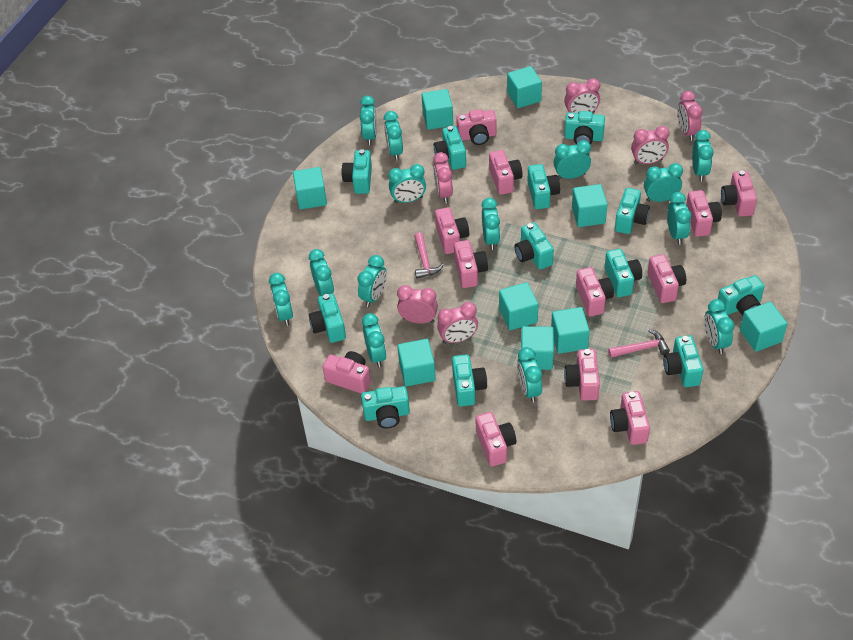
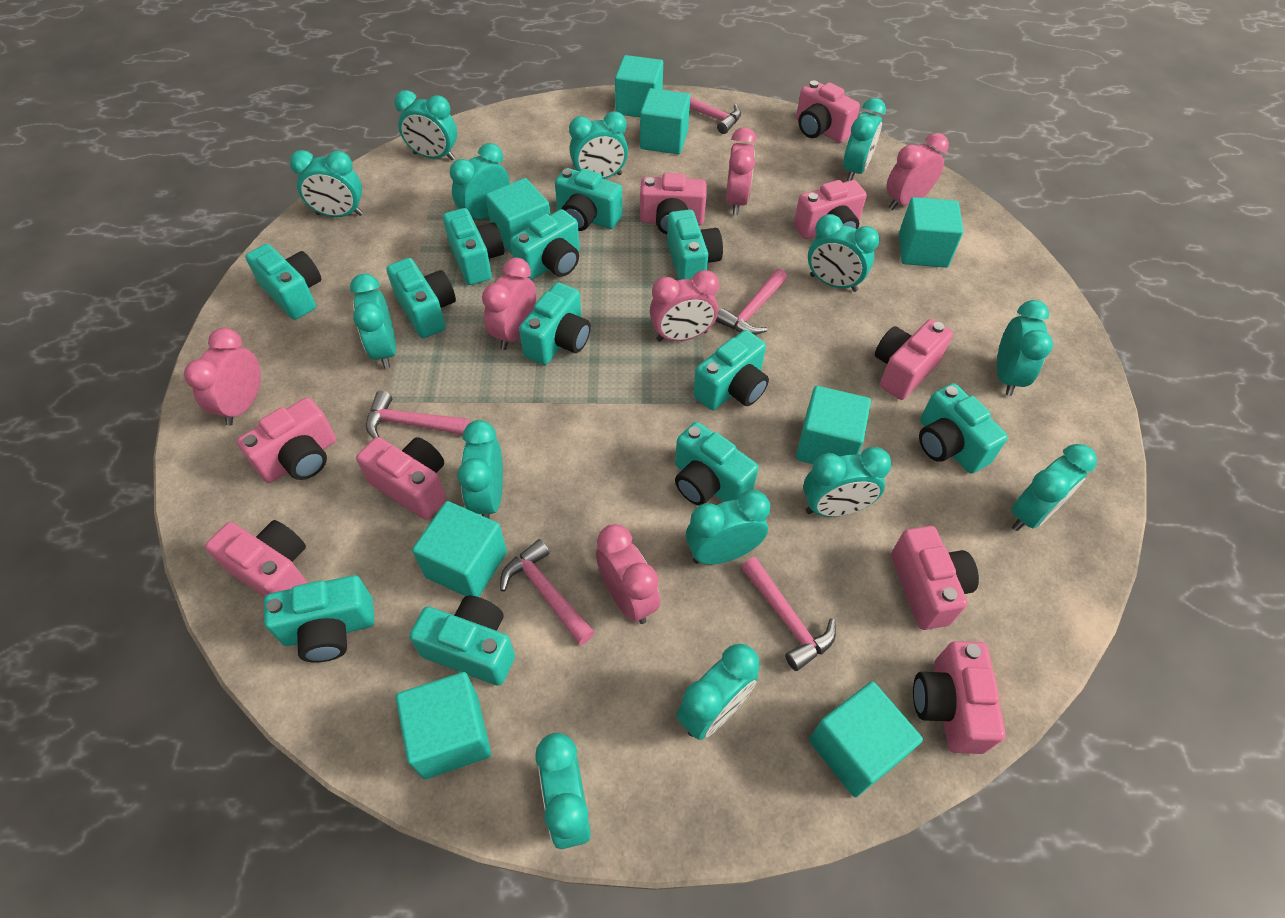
pink camera: 12 -> 9
pink hammer: 2 -> 5
turquoise cube: 9 -> 8

